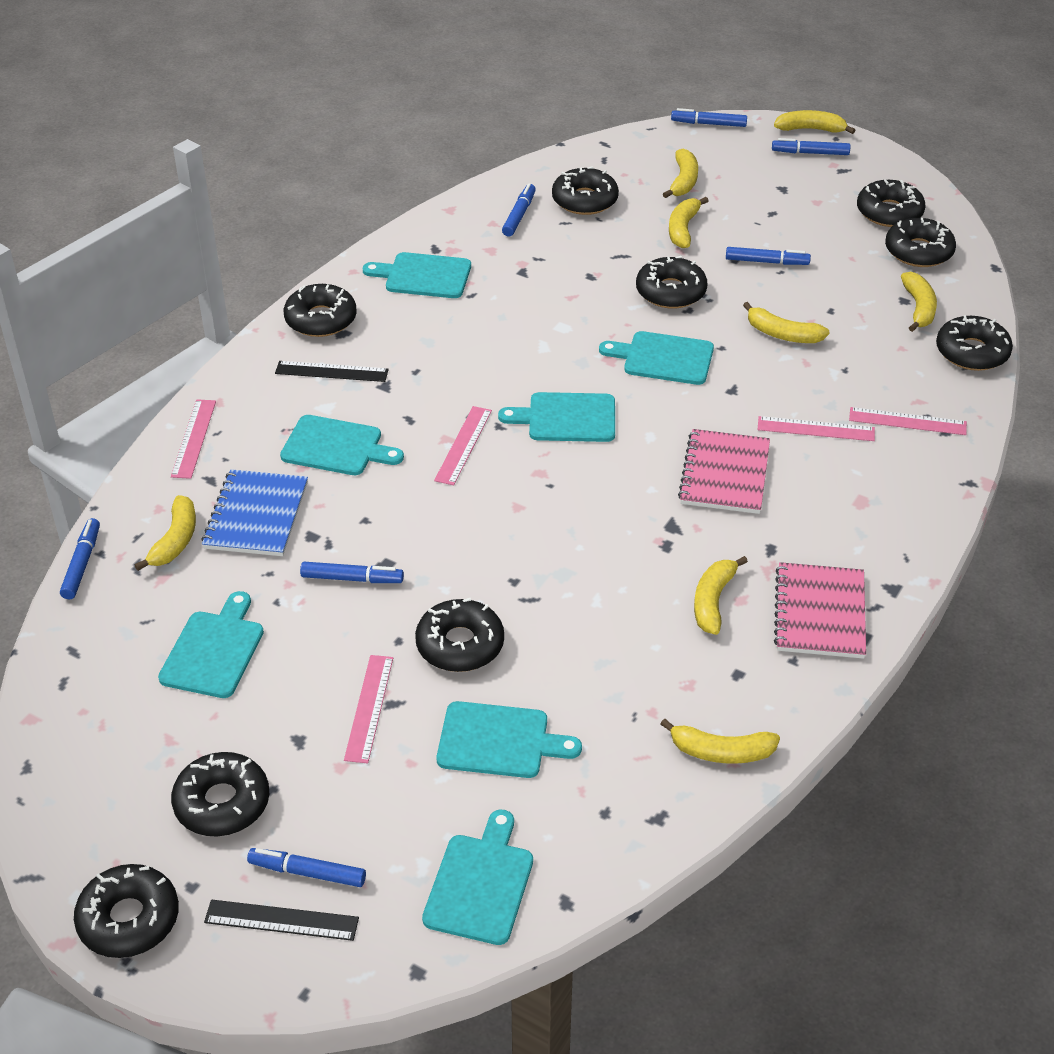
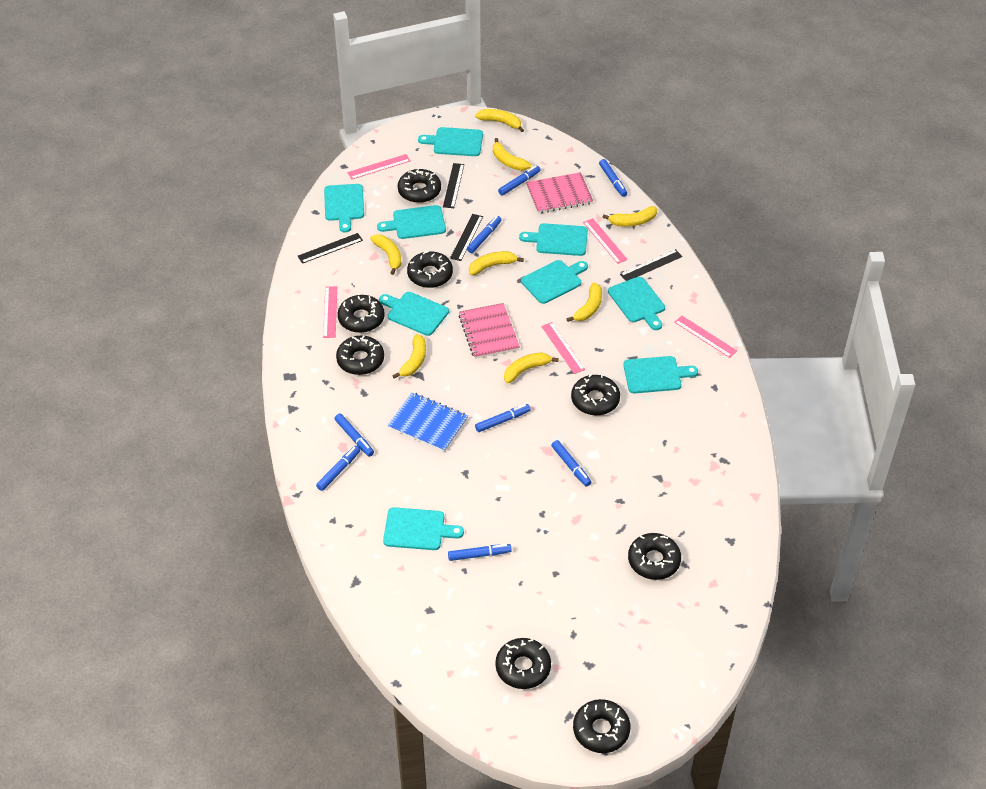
black donut: 9 -> 8
black ruler: 2 -> 4
blue marker: 7 -> 8
turquoise cutting board: 7 -> 9

